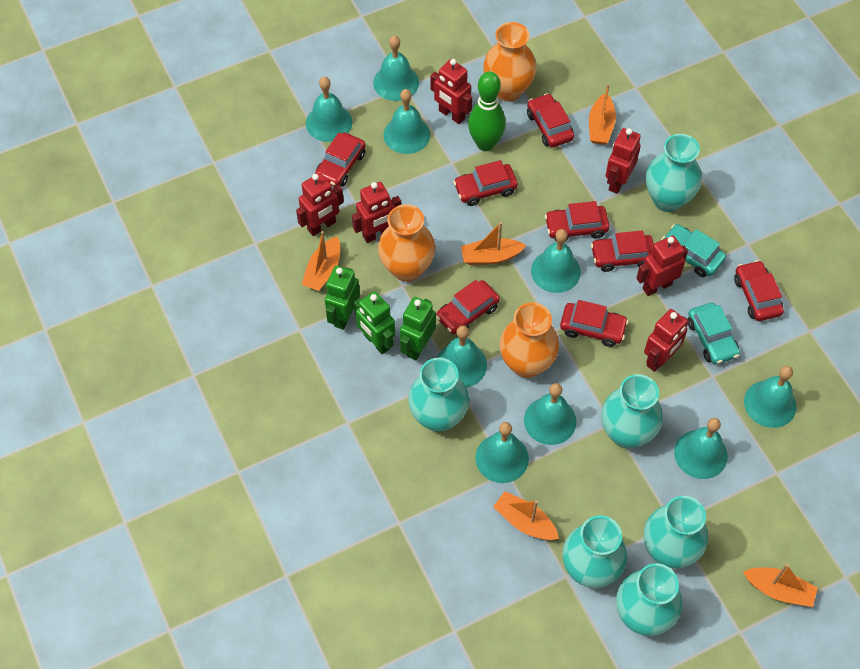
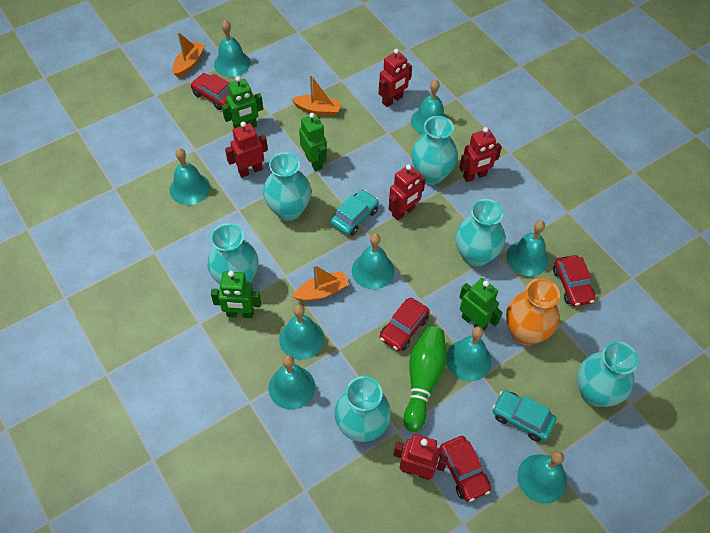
green robot: 3 -> 4
orange boat: 5 -> 3
orange vase: 3 -> 1
red car: 8 -> 4
red robot: 6 -> 5

